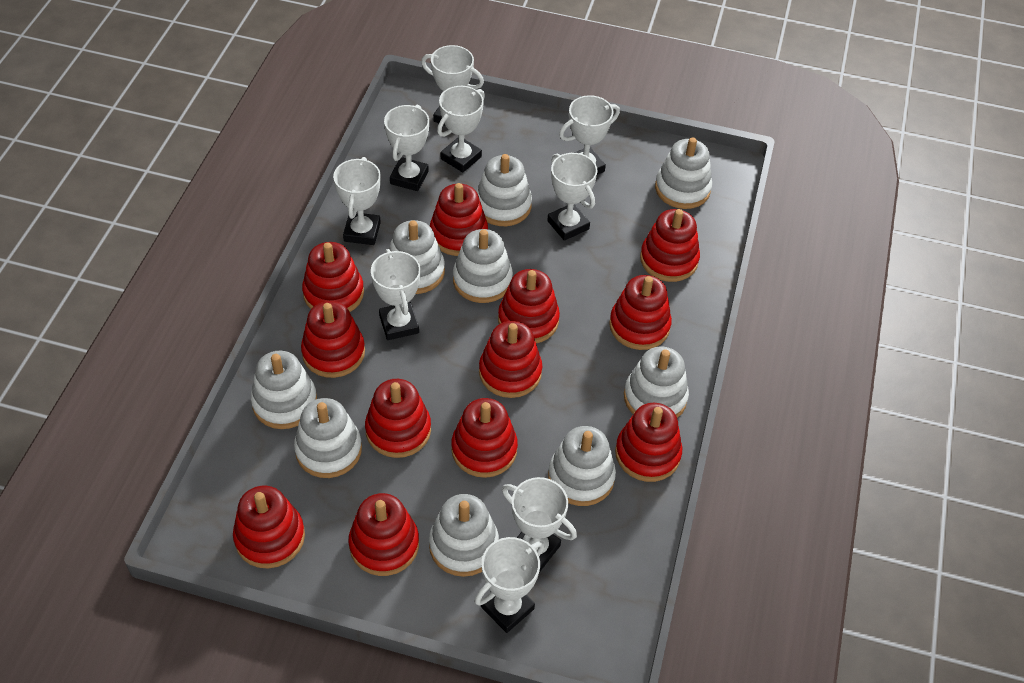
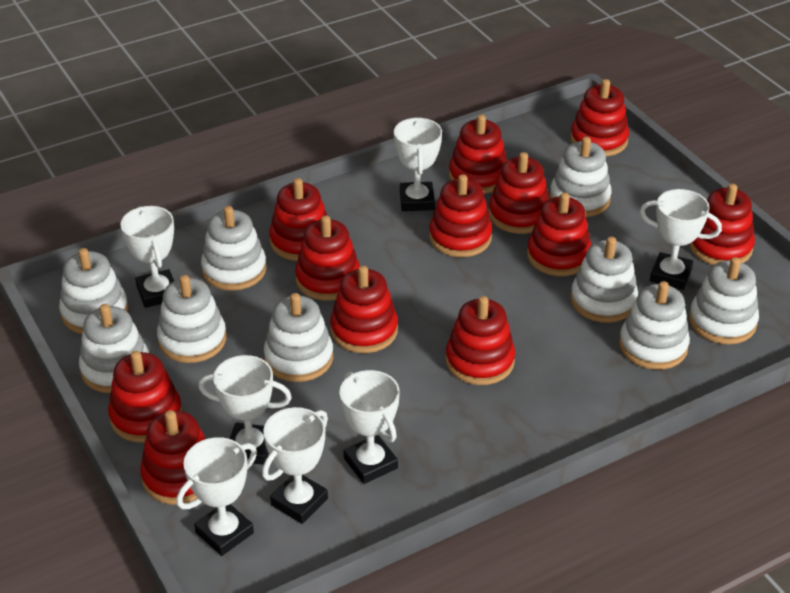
white trophy: 9 -> 7

